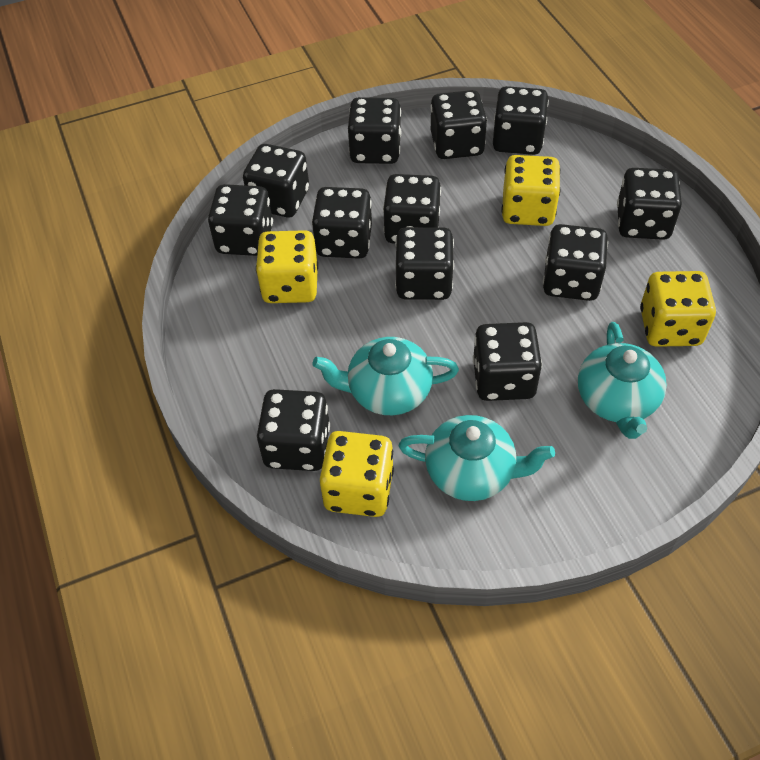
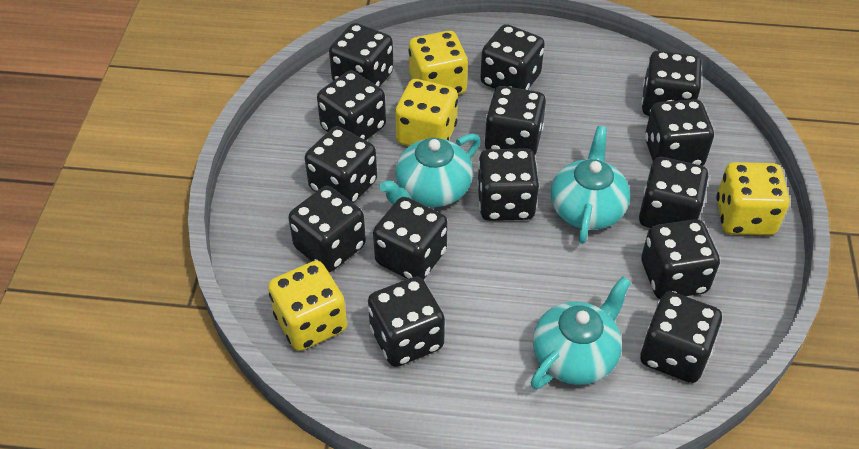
black dice: 12 -> 14

